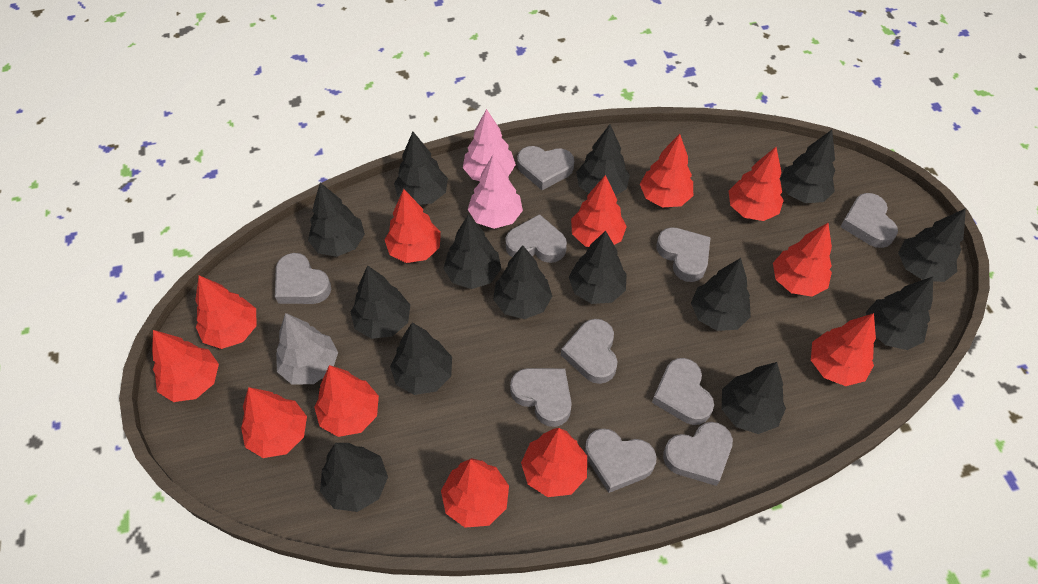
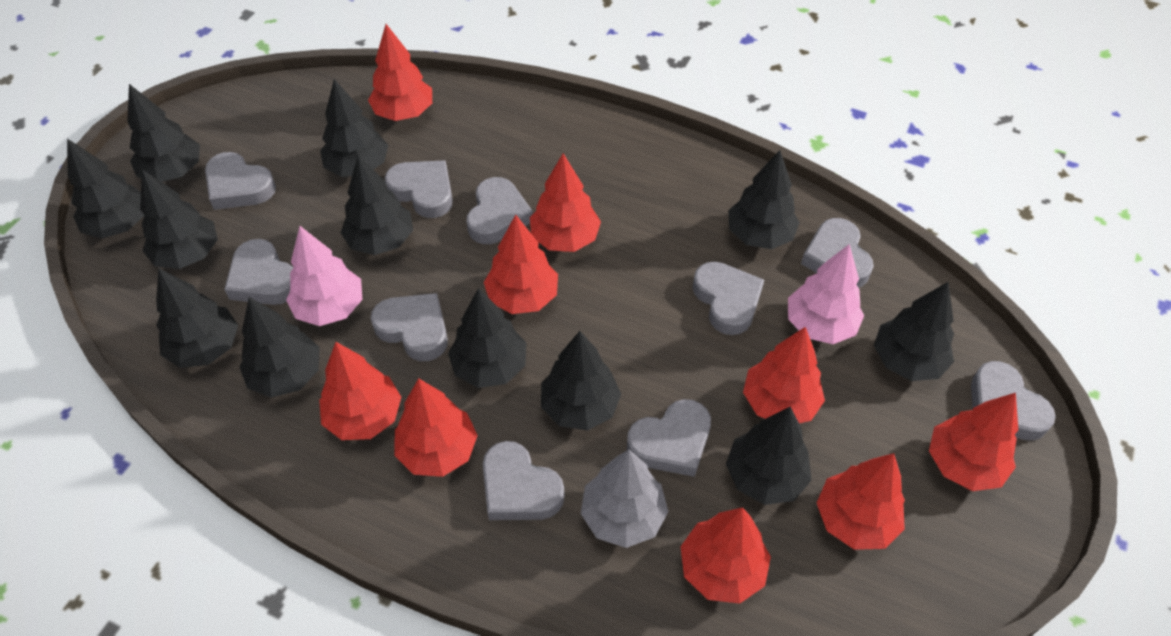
black tree: 14 -> 12
red tree: 12 -> 9

